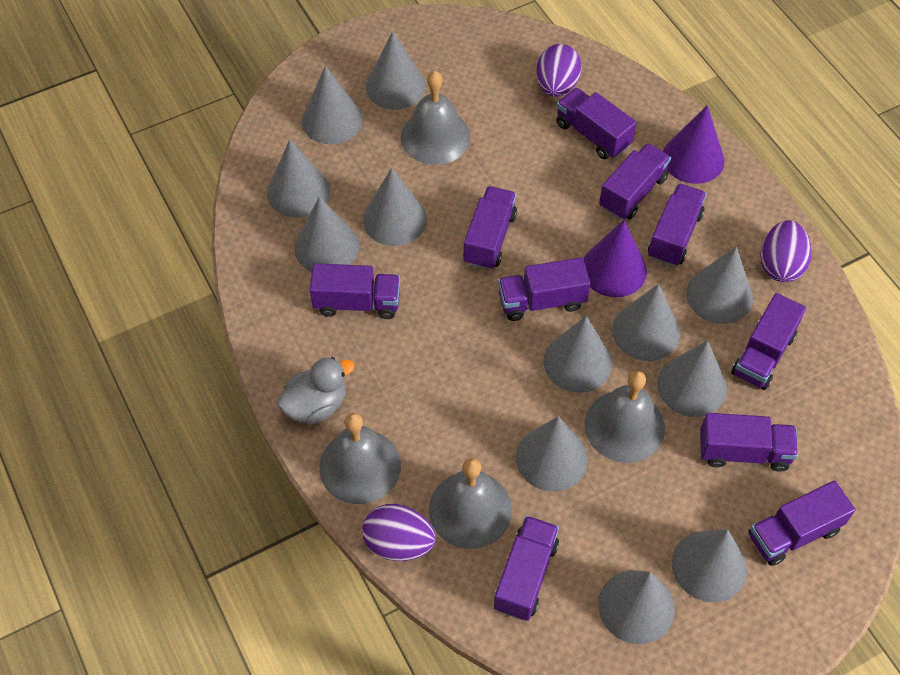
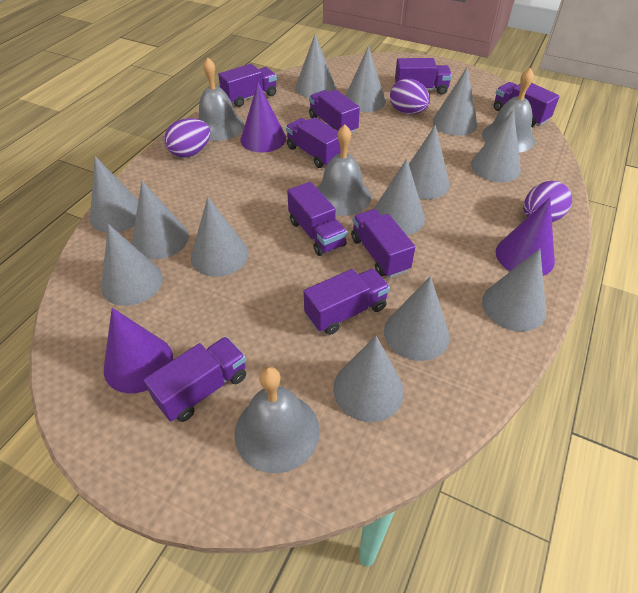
grey cone: 12 -> 13
grey duck: 1 -> 0
purple cone: 2 -> 3
purple truck: 10 -> 9

